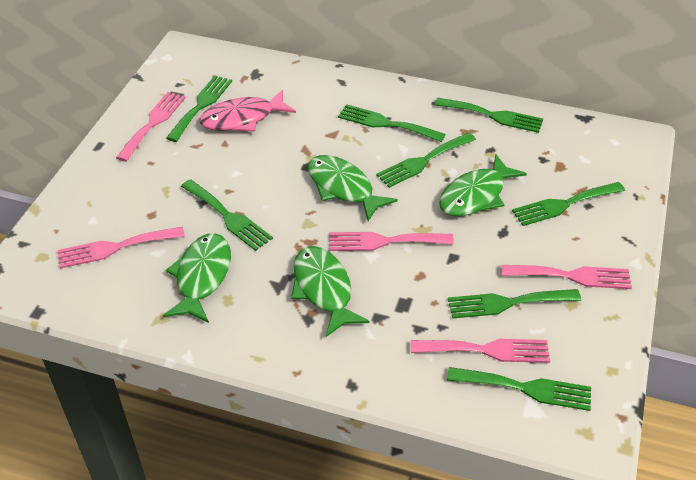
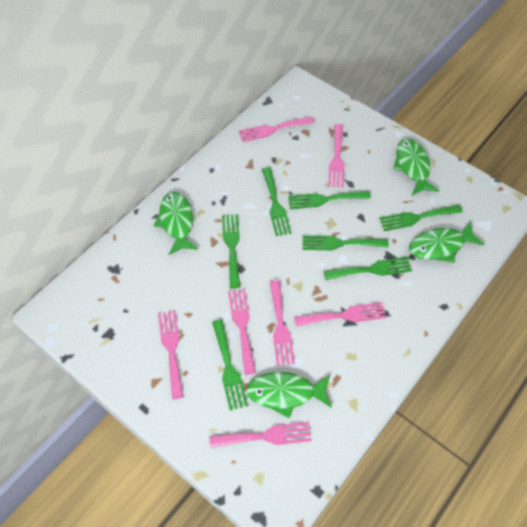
green fork: 8 -> 7
pink fish: 1 -> 0
pink fork: 5 -> 7

